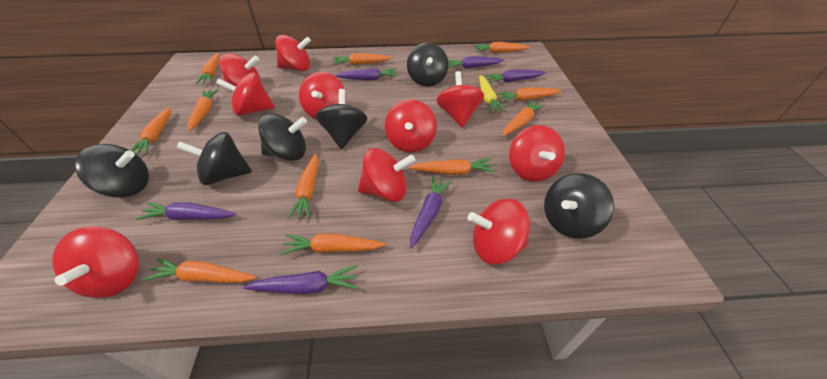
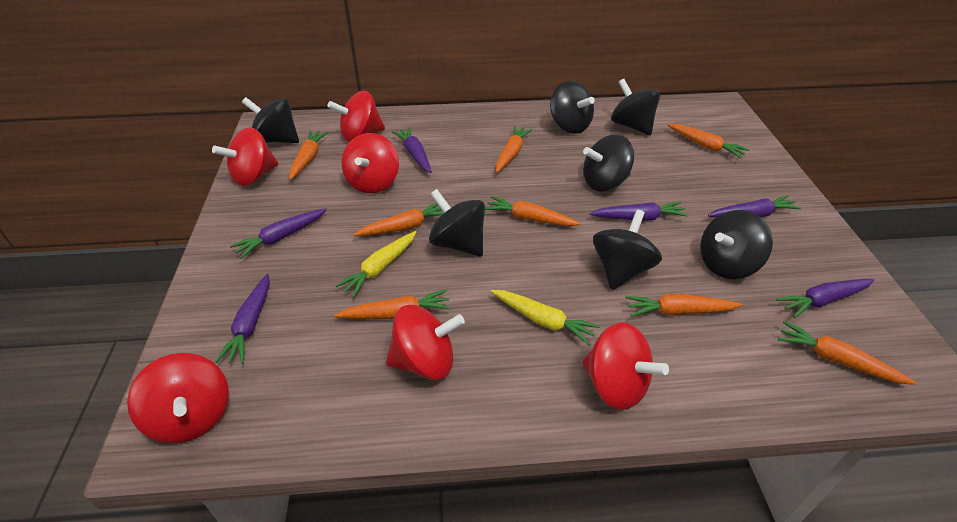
black spinning top: 6 -> 7
orange carrot: 11 -> 8
red spinning top: 10 -> 6
yellow carrot: 1 -> 2

